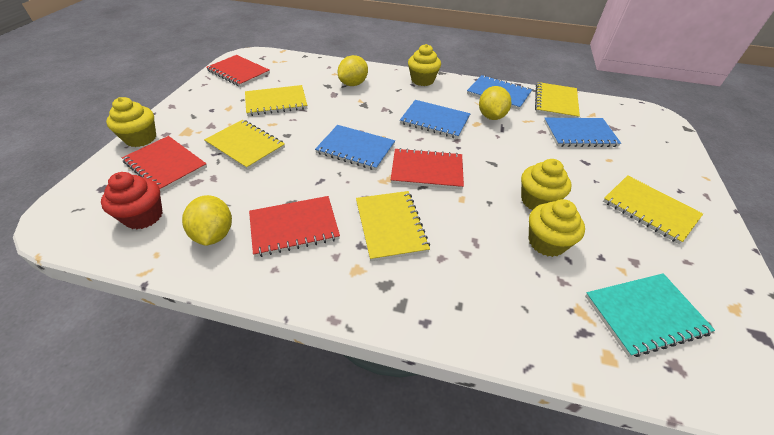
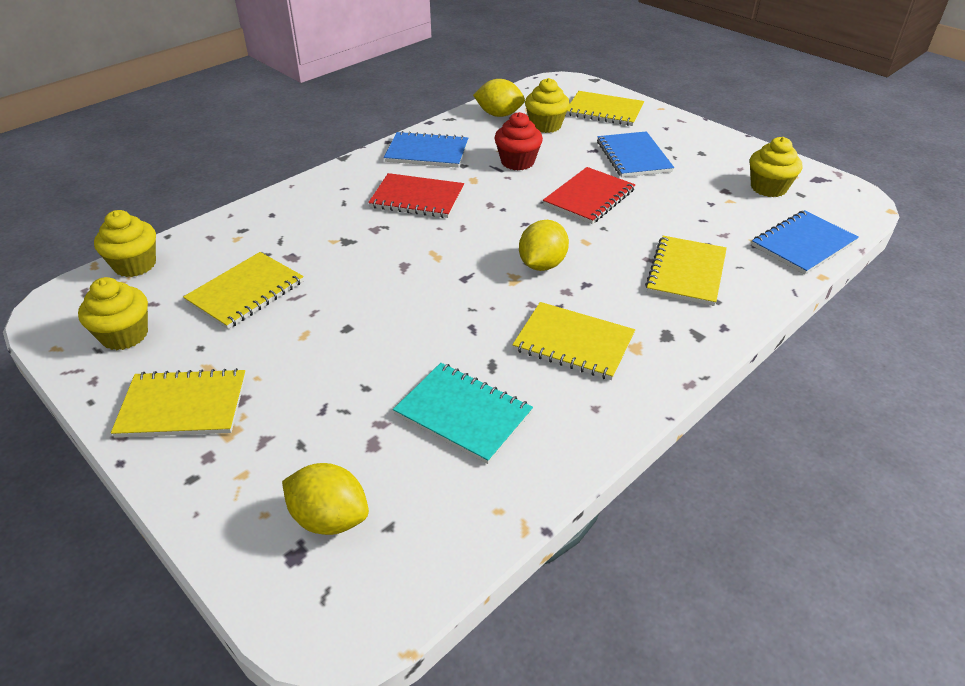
blue notebook: 4 -> 3
red notebook: 4 -> 2

